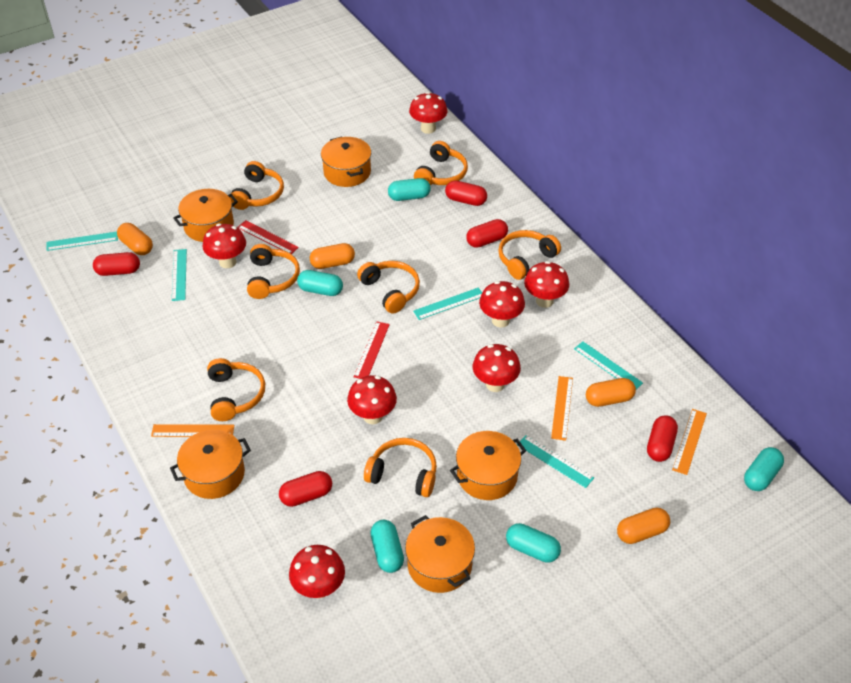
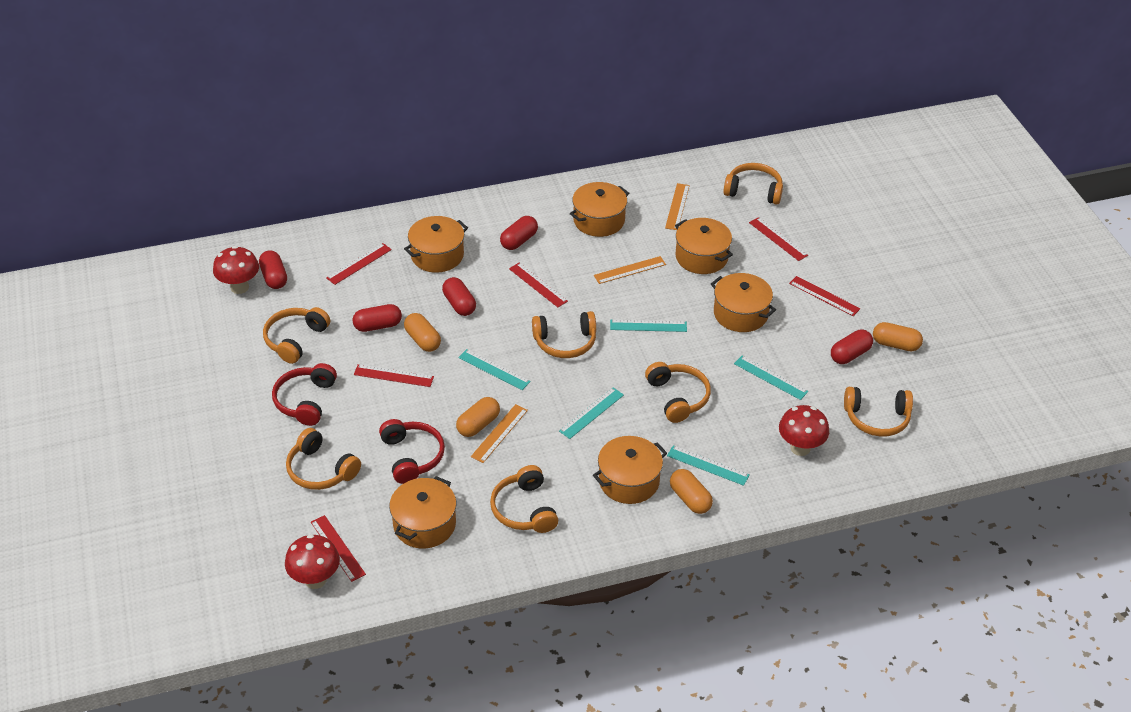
orange pot: 5 -> 6
red headphones: 0 -> 2
red mushroom: 7 -> 3
red ruler: 2 -> 6
turquoise capsule: 5 -> 0

